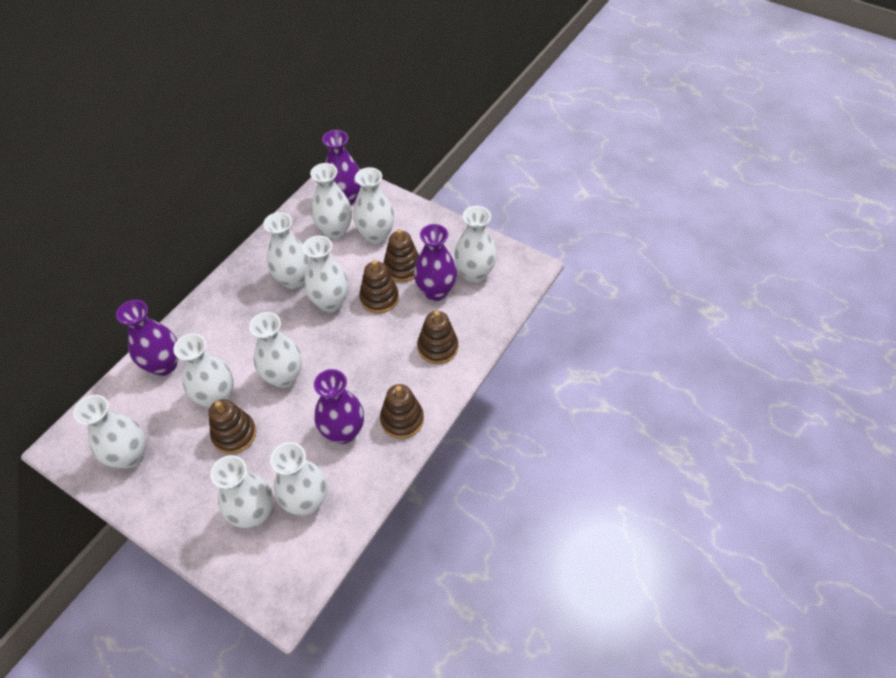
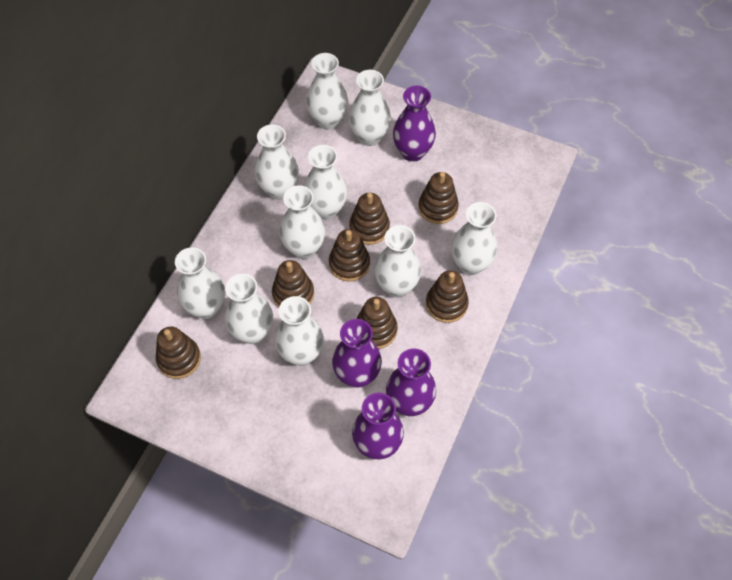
brown stacking toy: 5 -> 7

